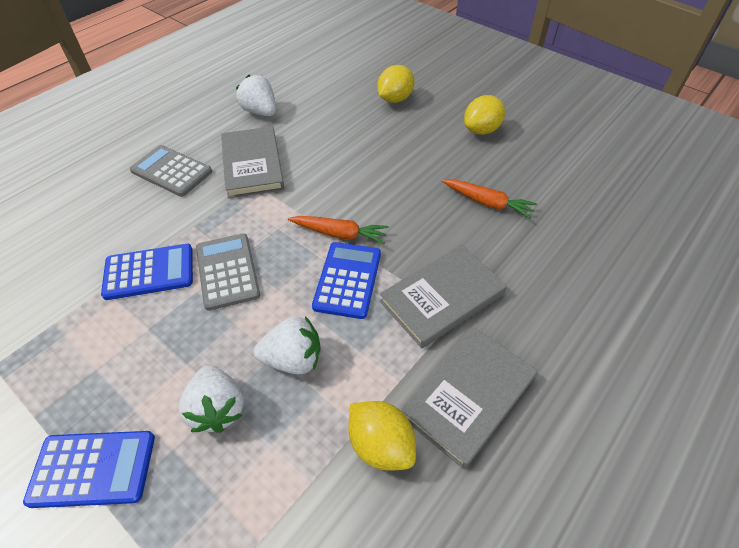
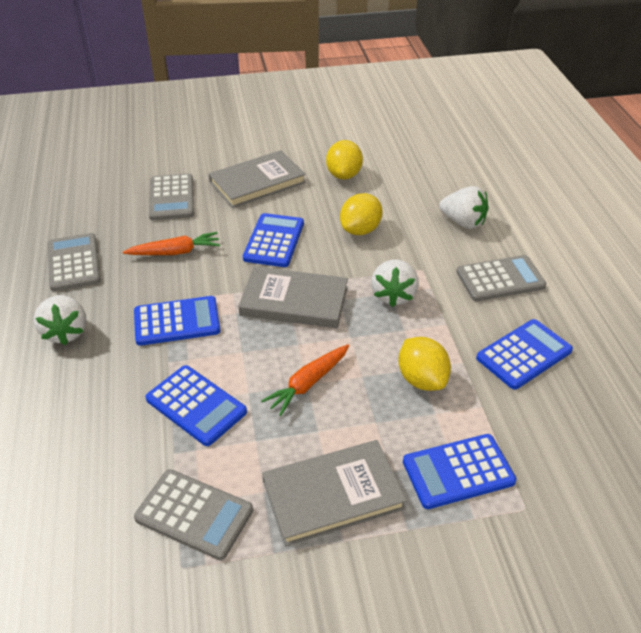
blue calculator: 3 -> 5
grey calculator: 2 -> 4

